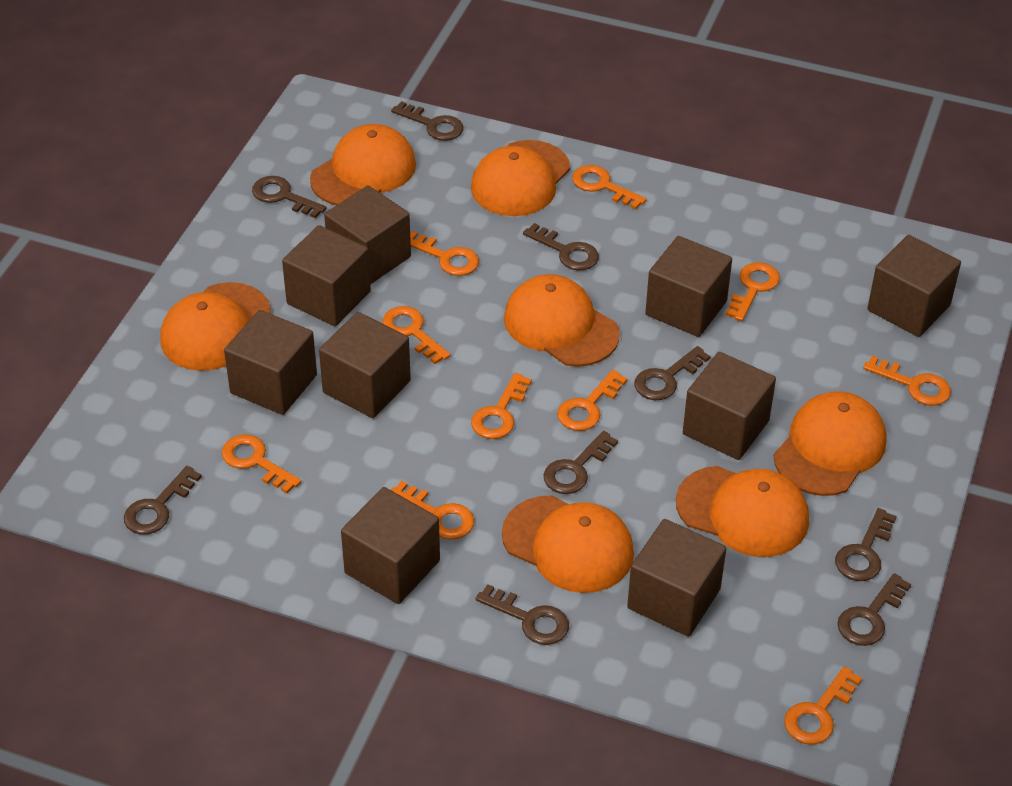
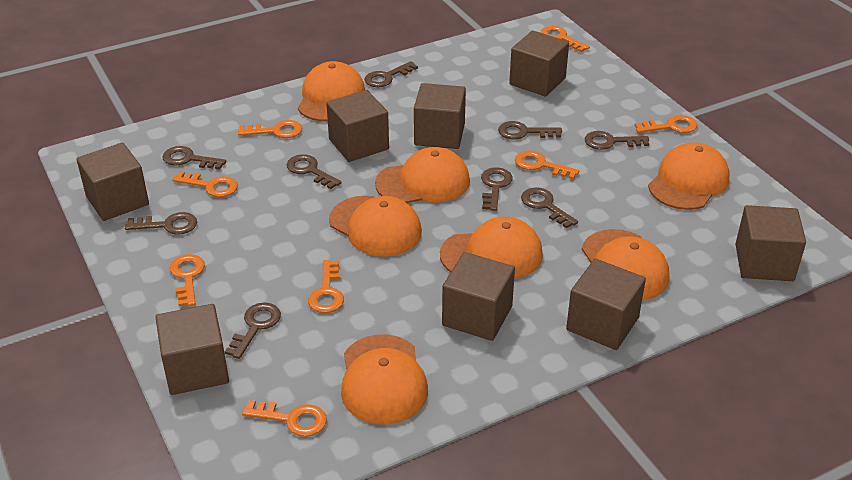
brown cube: 9 -> 8
orange key: 10 -> 8

